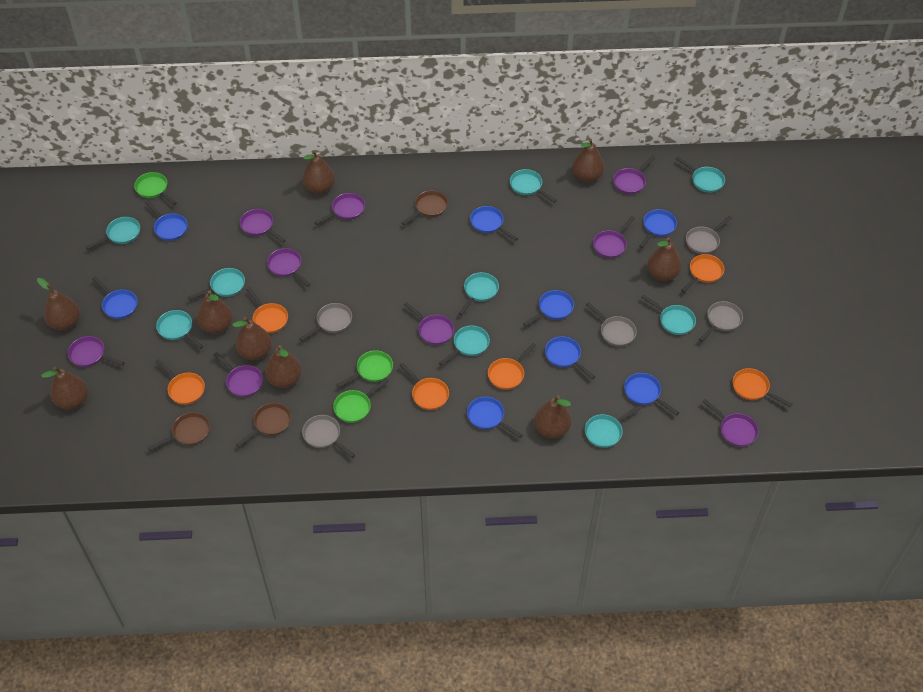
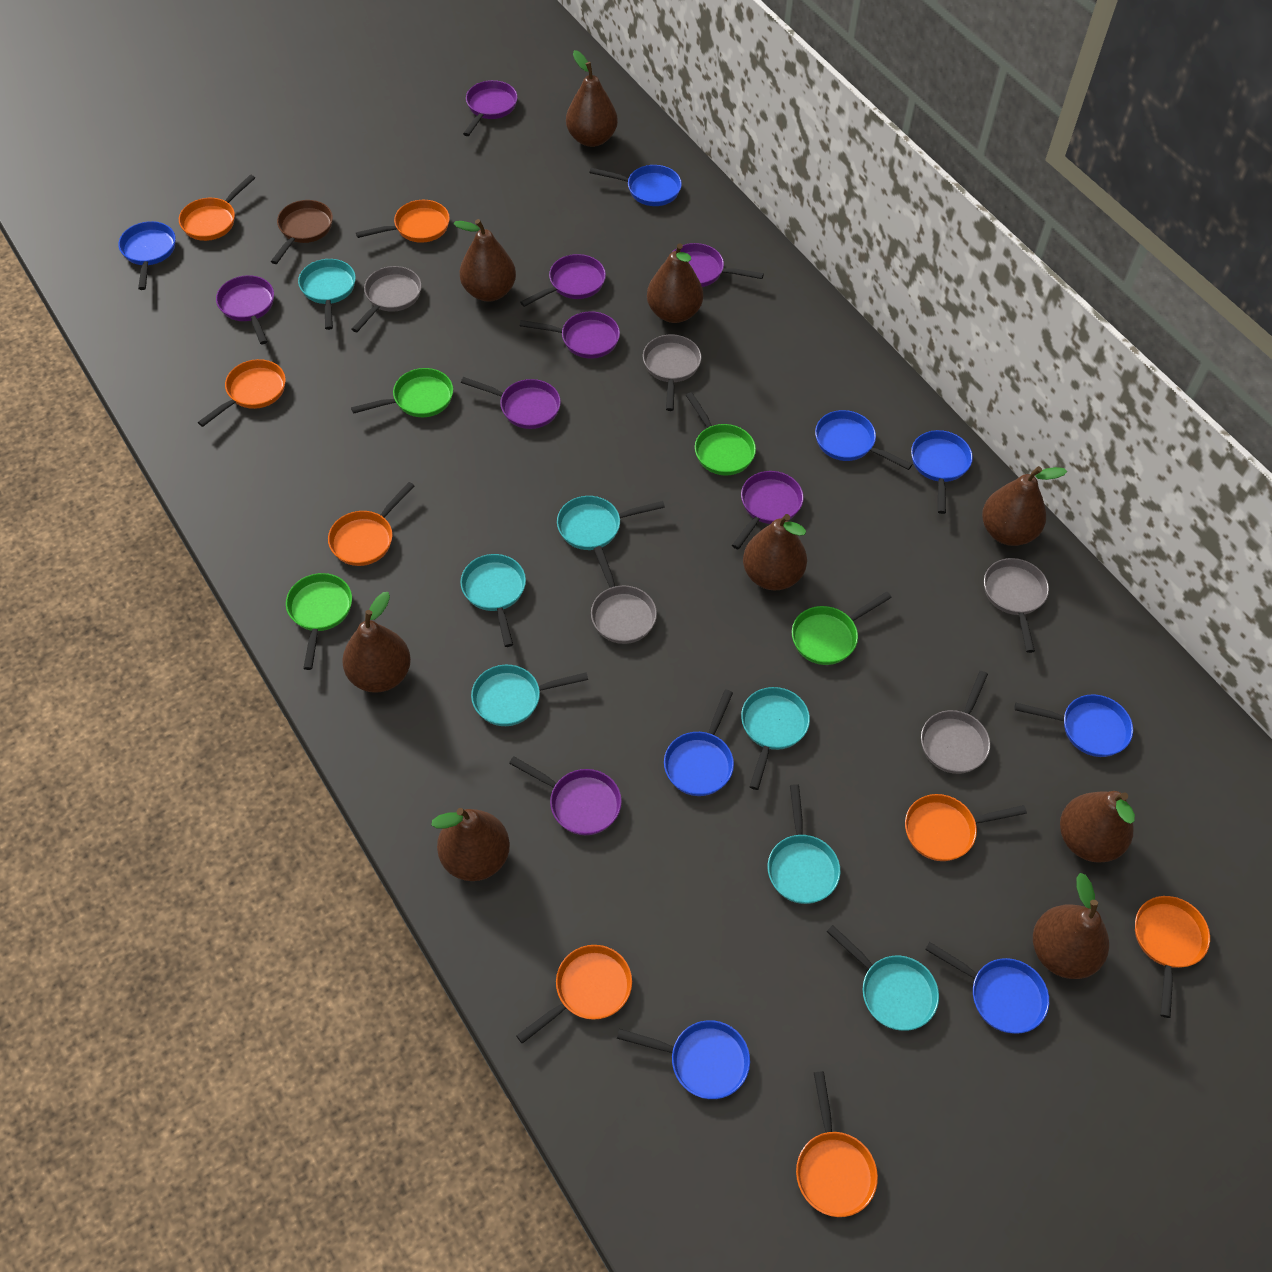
brown pan: 3 -> 1
green pan: 3 -> 4
orange pan: 6 -> 8
purple pan: 9 -> 8
turquoise pan: 9 -> 7

